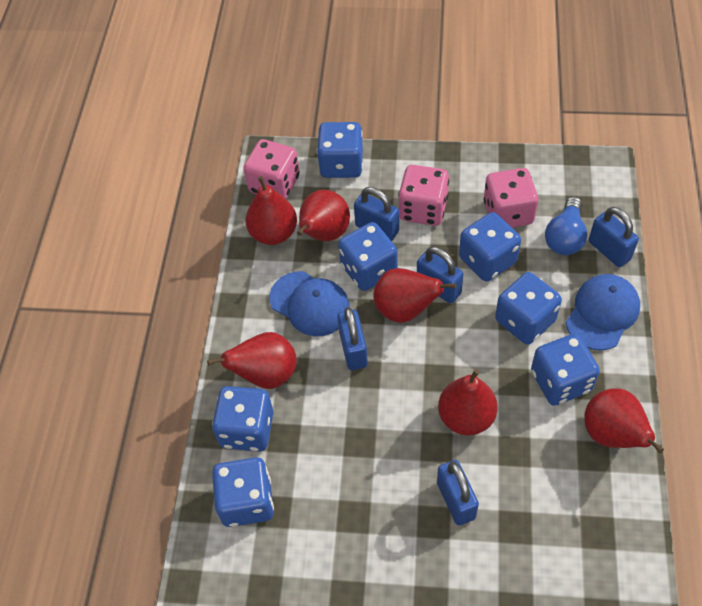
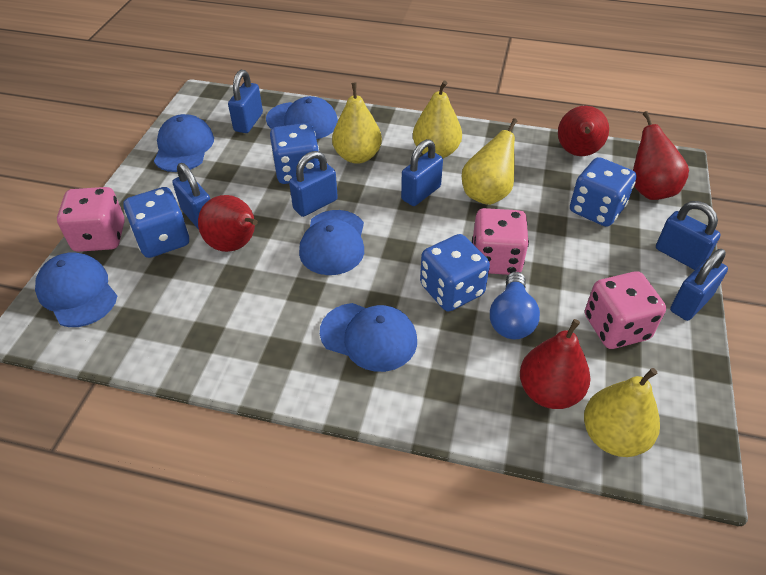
blue cap: 2 -> 5
blue dice: 7 -> 4
blue padlock: 5 -> 6
red pear: 6 -> 4
yellow pear: 0 -> 4

